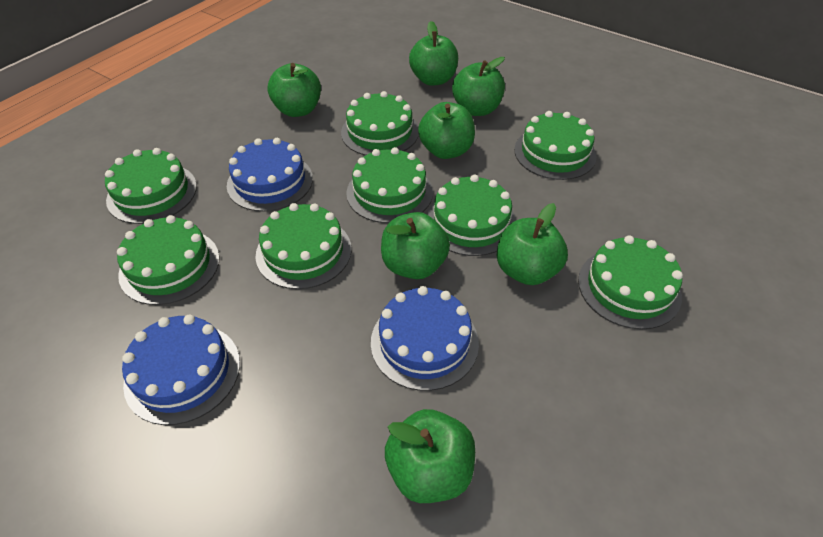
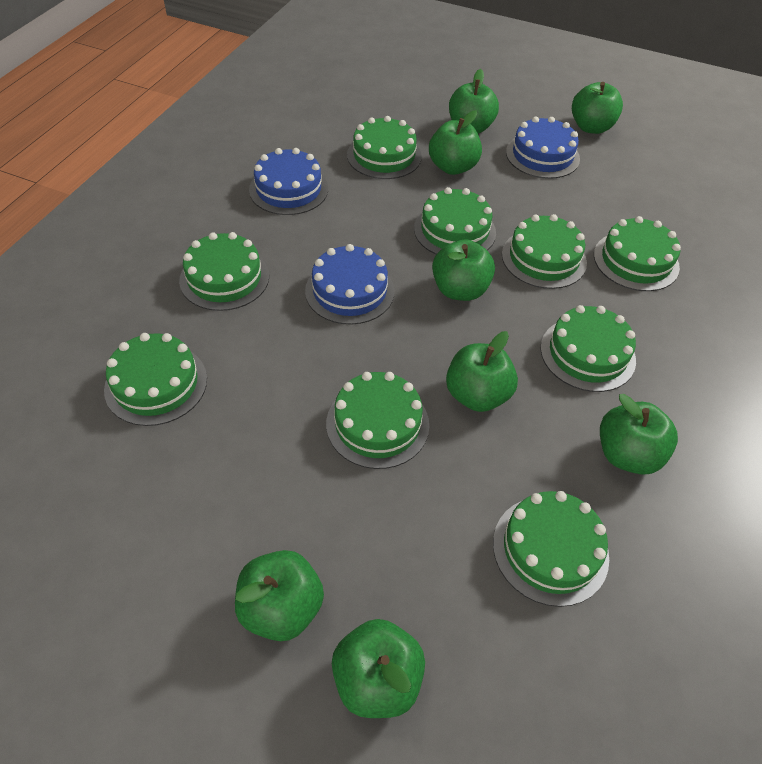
green apple: 7 -> 8
green cake: 8 -> 9

